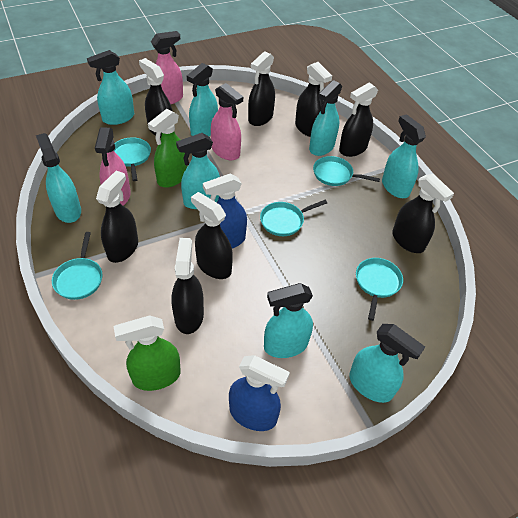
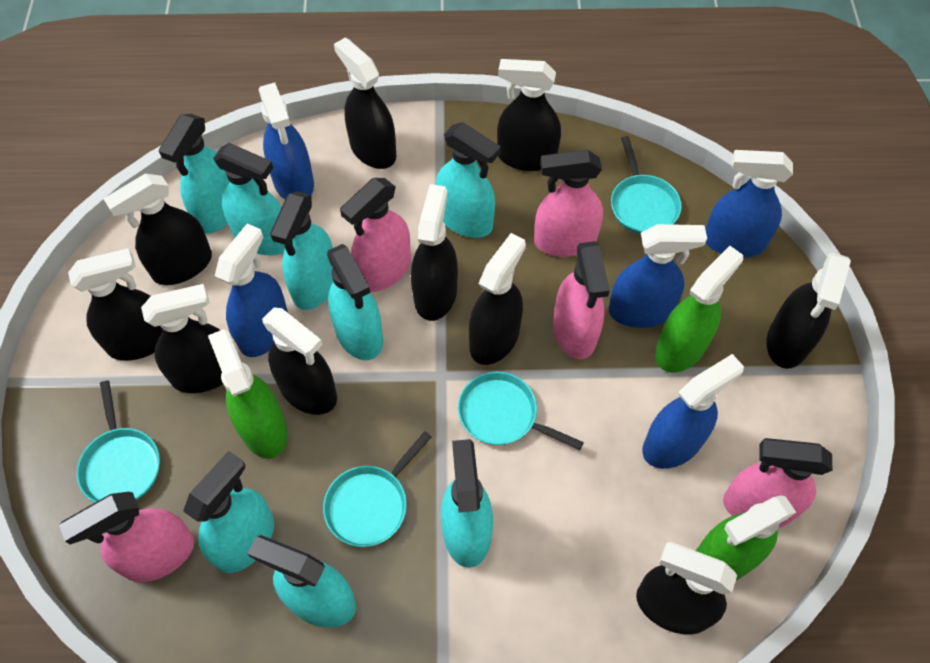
black spray bottle: 8 -> 10
blue spray bottle: 2 -> 5
green spray bottle: 2 -> 3
pink spray bottle: 3 -> 5
turquoise pan: 5 -> 4

